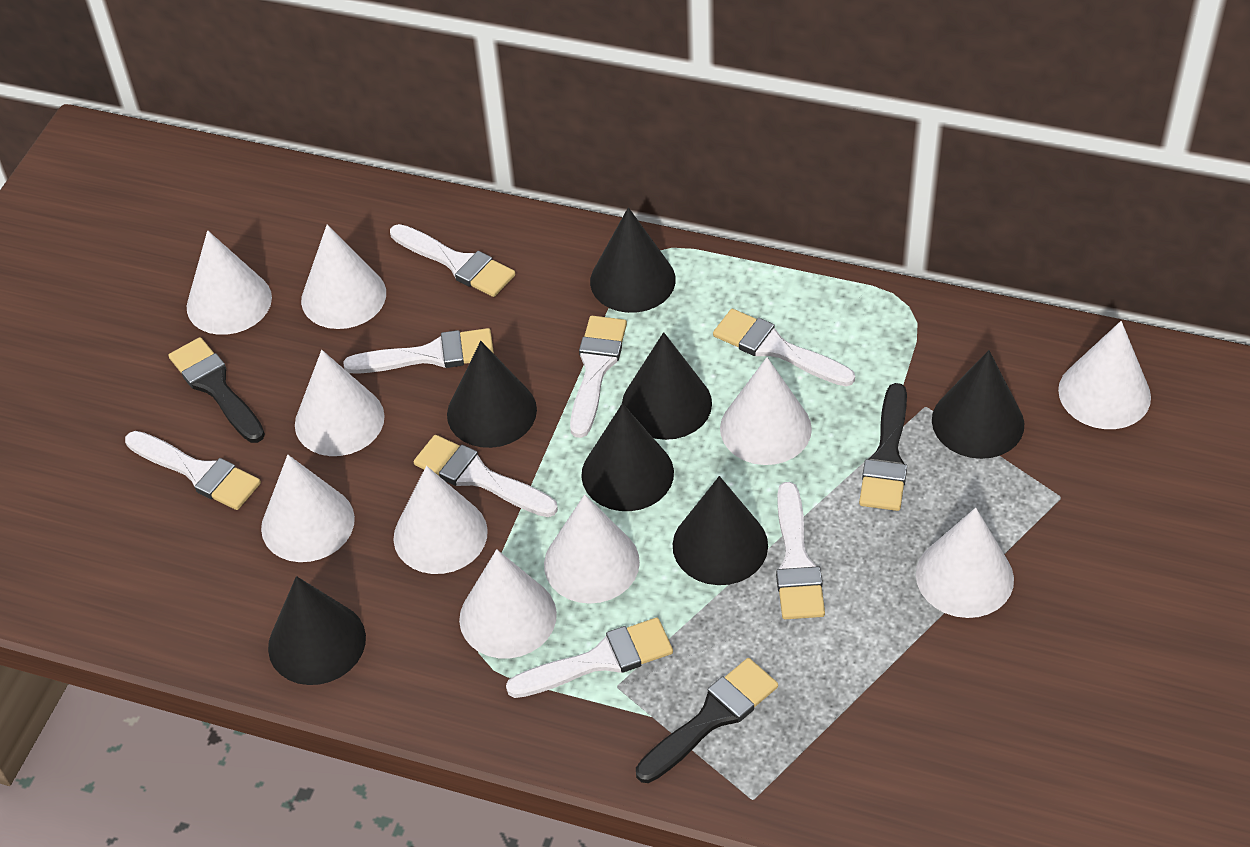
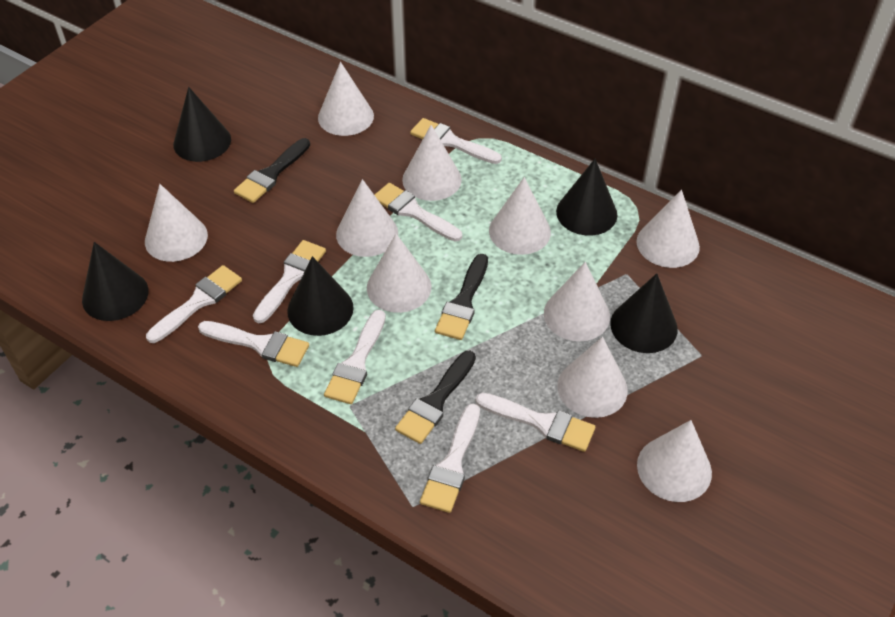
black cone: 7 -> 5

